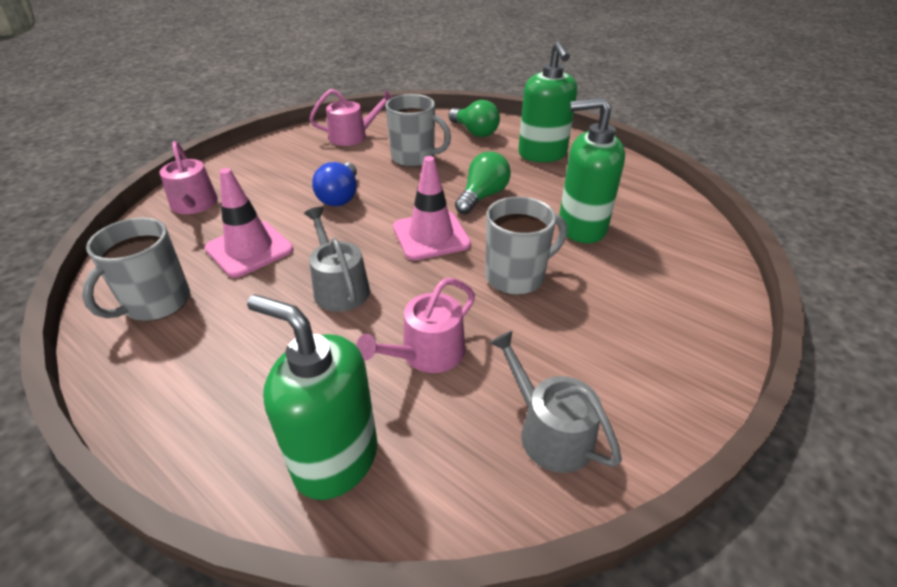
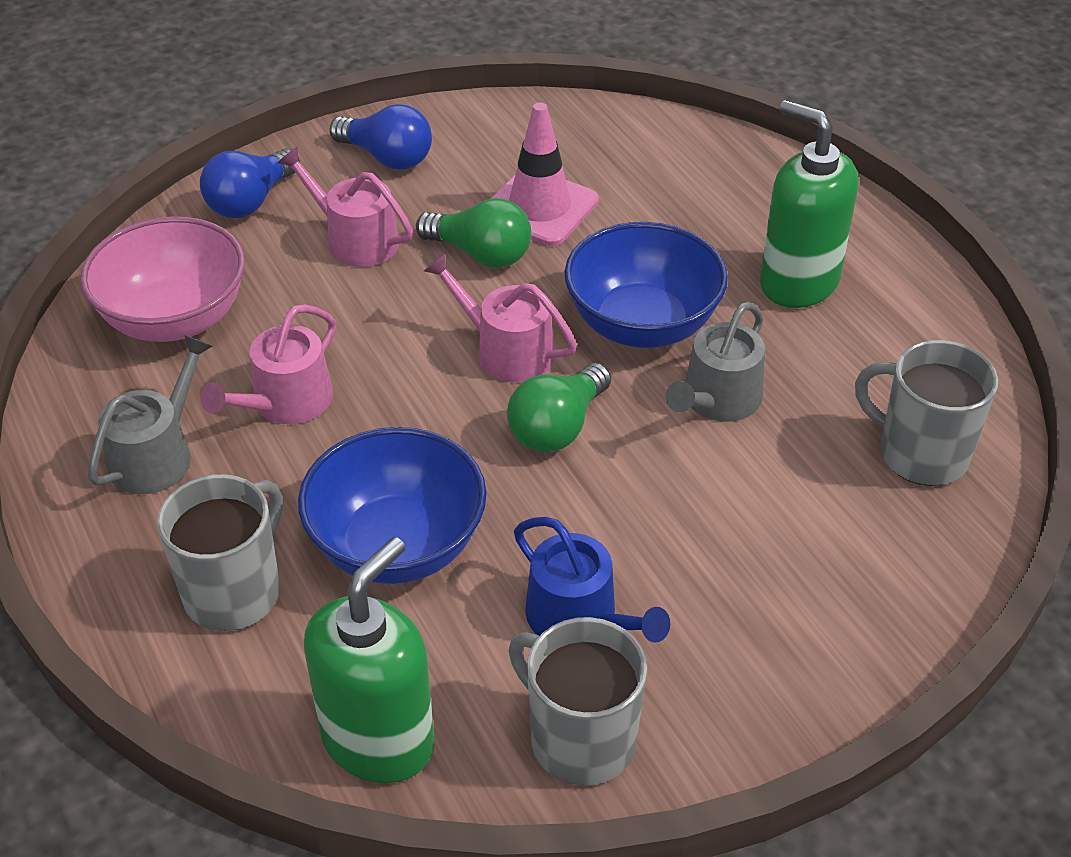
blue bowl: 0 -> 2
blue light bulb: 1 -> 2
blue watering can: 0 -> 1
green soap dispenser: 3 -> 2
pink bowl: 0 -> 1
pink traffic cone: 2 -> 1

